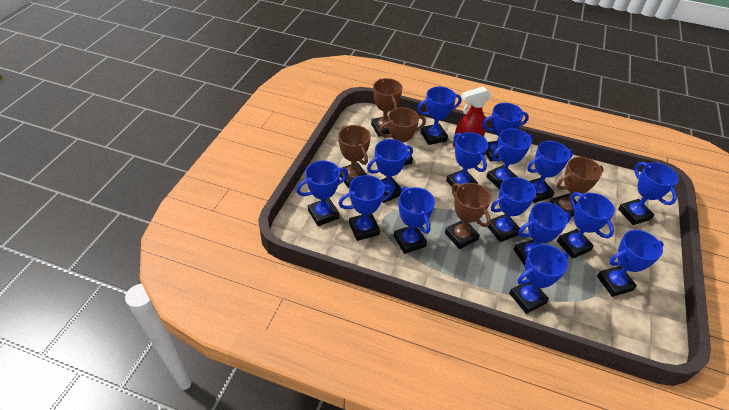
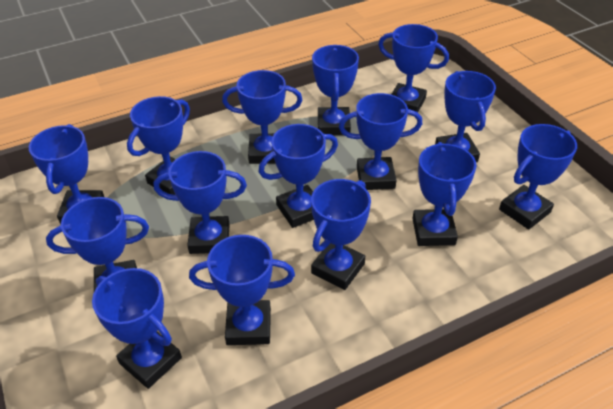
brown trophy: 5 -> 0
red spray bottle: 1 -> 0

